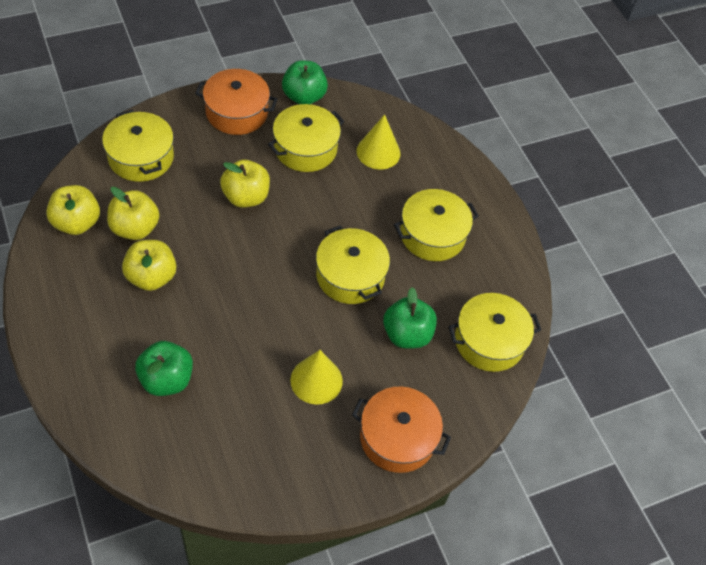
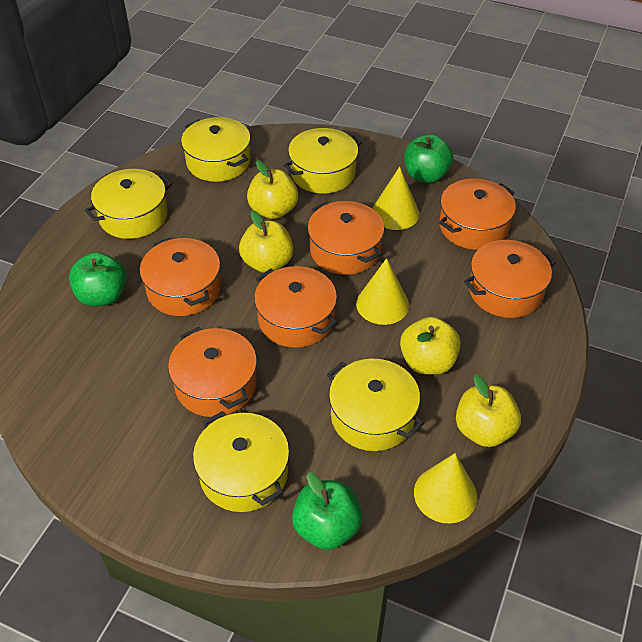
orange pot: 2 -> 6
yellow cone: 2 -> 3

